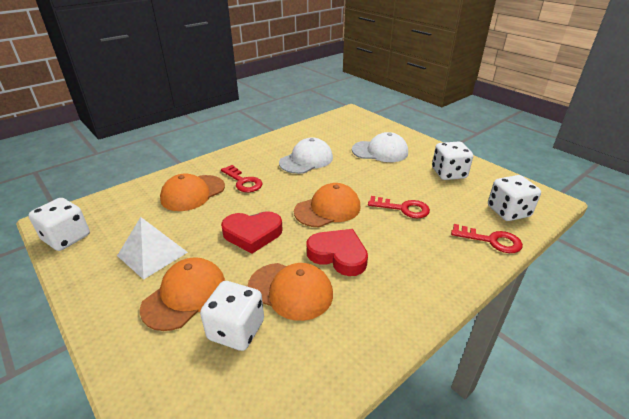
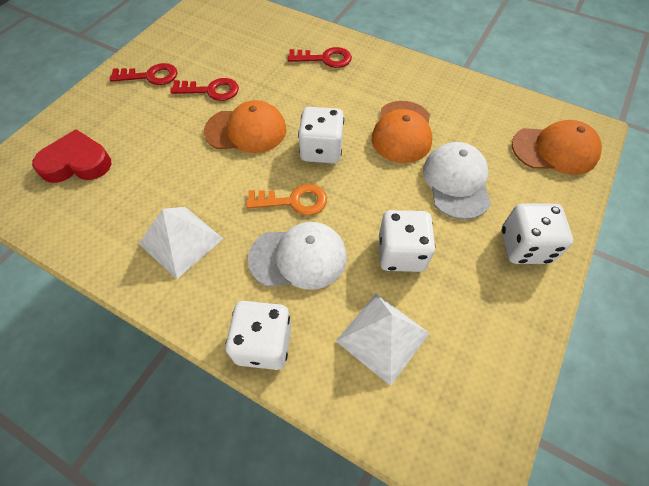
orange cap: 4 -> 3
orange key: 0 -> 1
red heart: 2 -> 1
white pyramid: 1 -> 2

